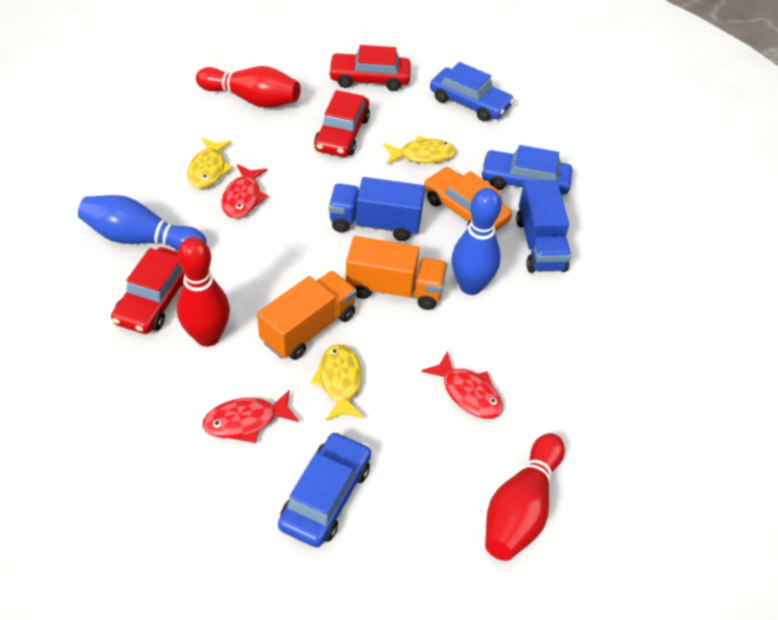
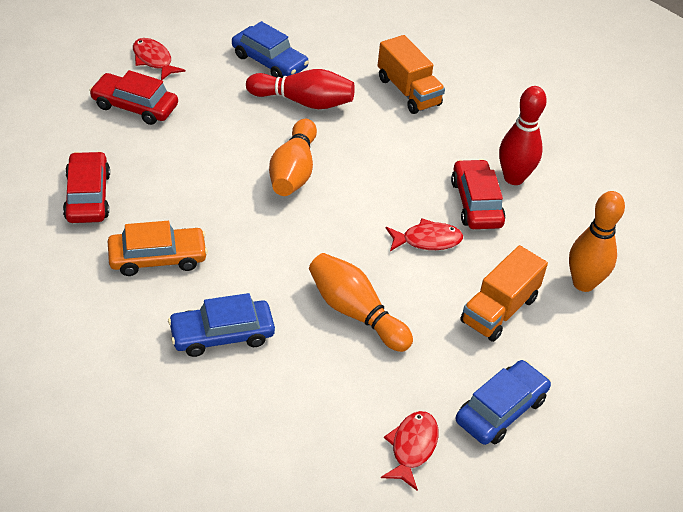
blue bowling pin: 2 -> 0
blue truck: 2 -> 0
orange bowling pin: 0 -> 3
red bowling pin: 3 -> 2
yellow fish: 3 -> 0

